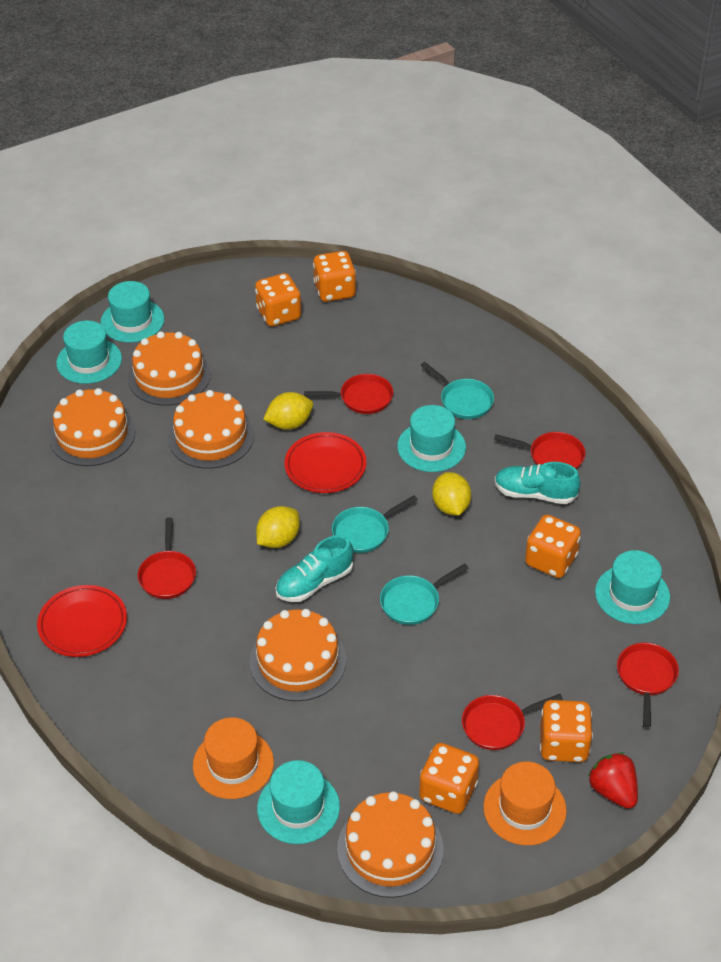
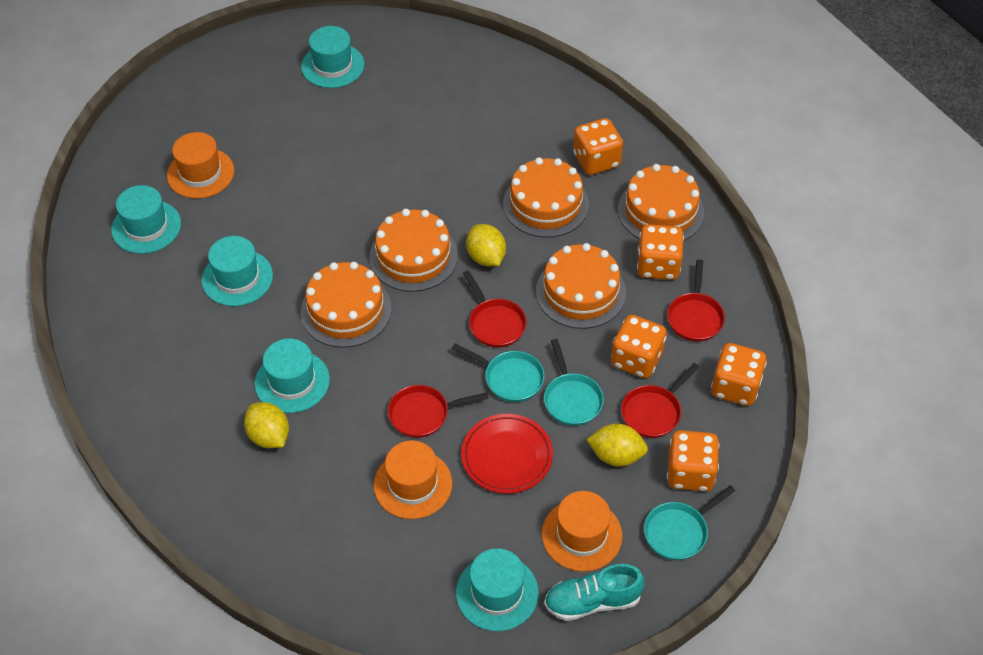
orange hat: 2 -> 3
red pan: 5 -> 4
red plate: 2 -> 1
red strawberry: 1 -> 0
turquoise shoe: 2 -> 1

